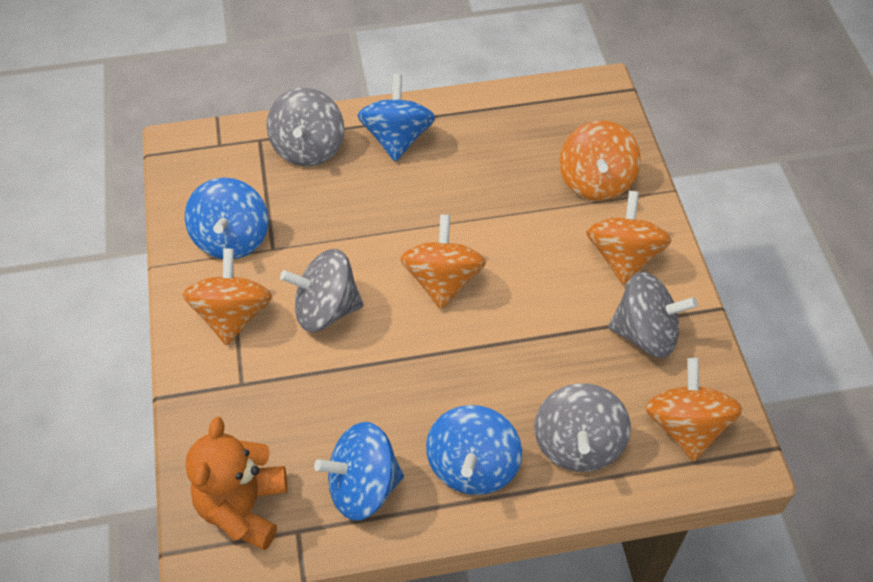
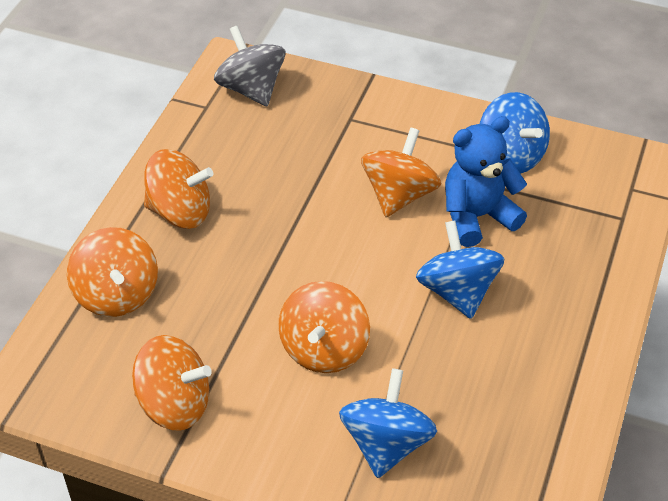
blue spinning top: 4 -> 3
blue teddy bear: 0 -> 1
grey spinning top: 4 -> 1
orange teddy bear: 1 -> 0

